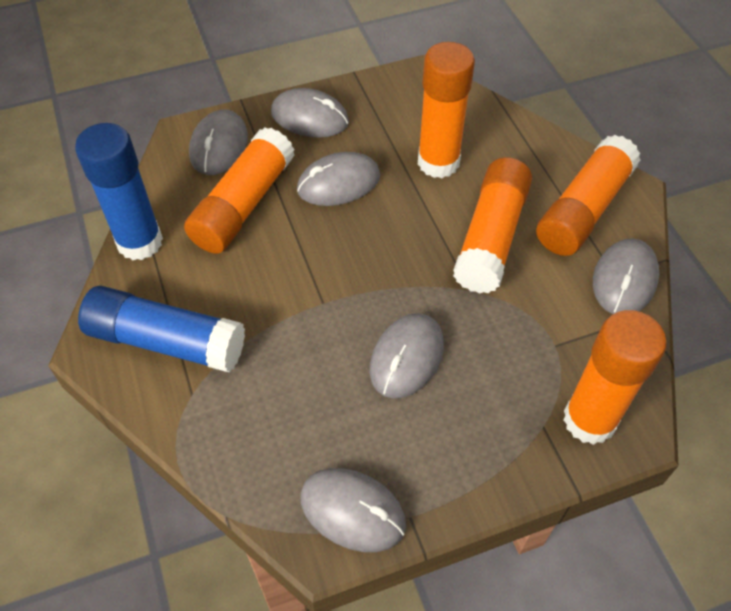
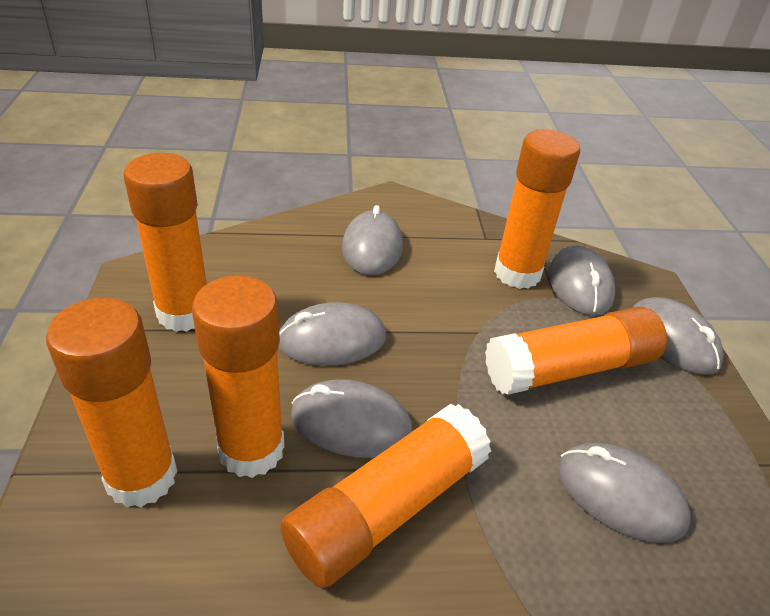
blue glue stick: 2 -> 0
orange glue stick: 5 -> 6

